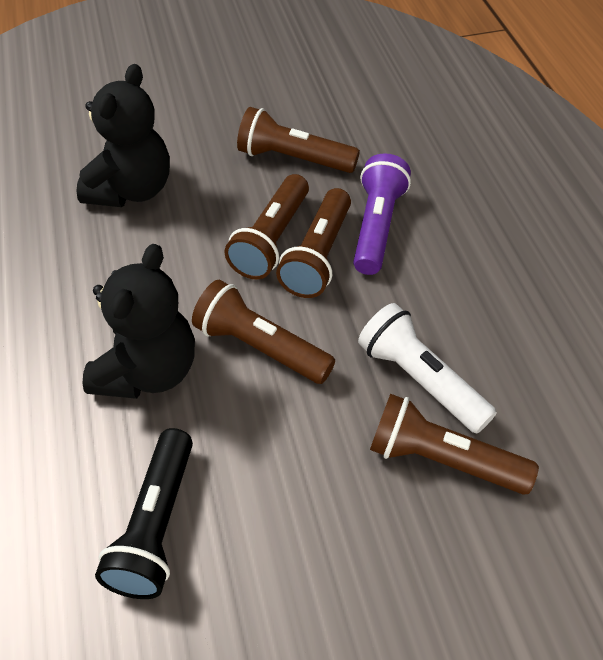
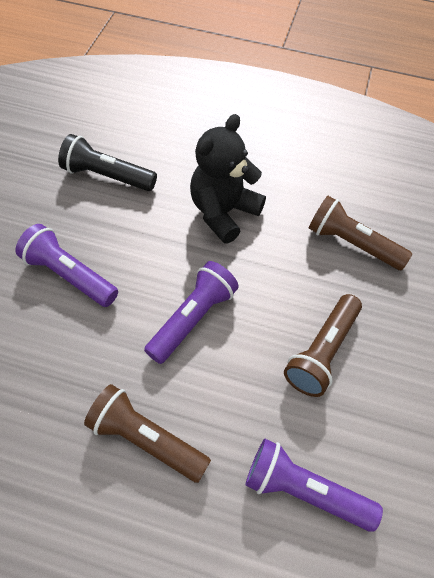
black teddy bear: 2 -> 1
brown flashlight: 5 -> 3
purple flashlight: 1 -> 3
white flashlight: 1 -> 0

